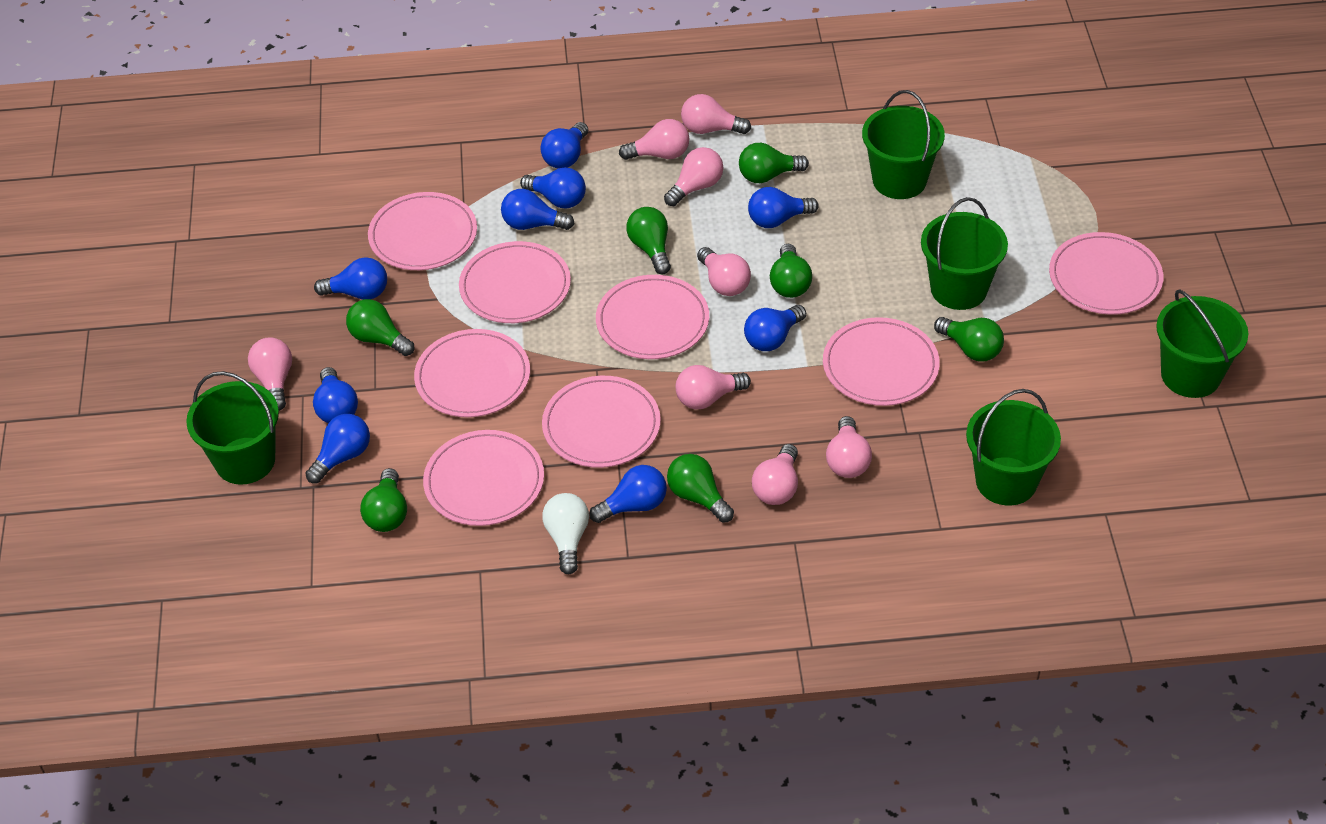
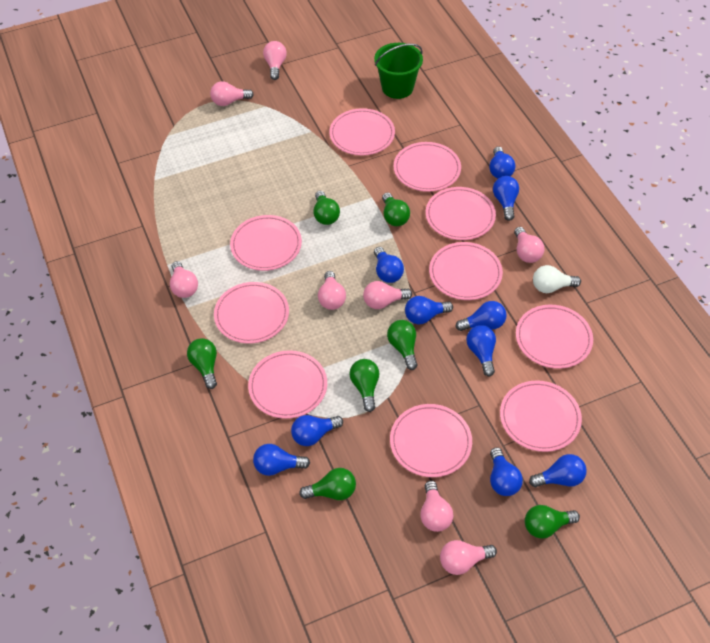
blue light bulb: 9 -> 10
green bucket: 5 -> 1
pink plate: 8 -> 10

